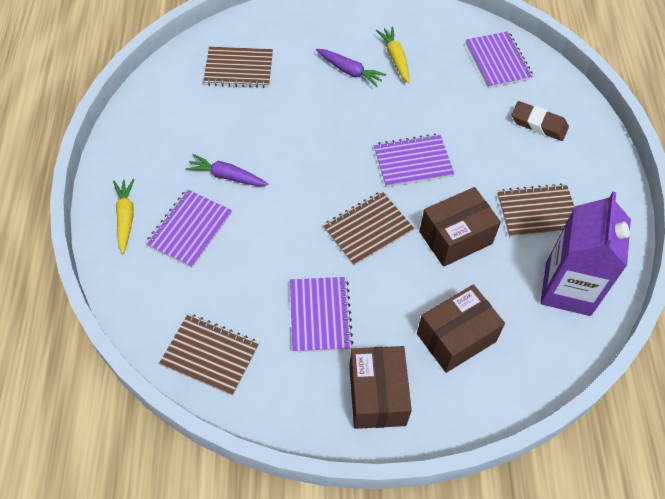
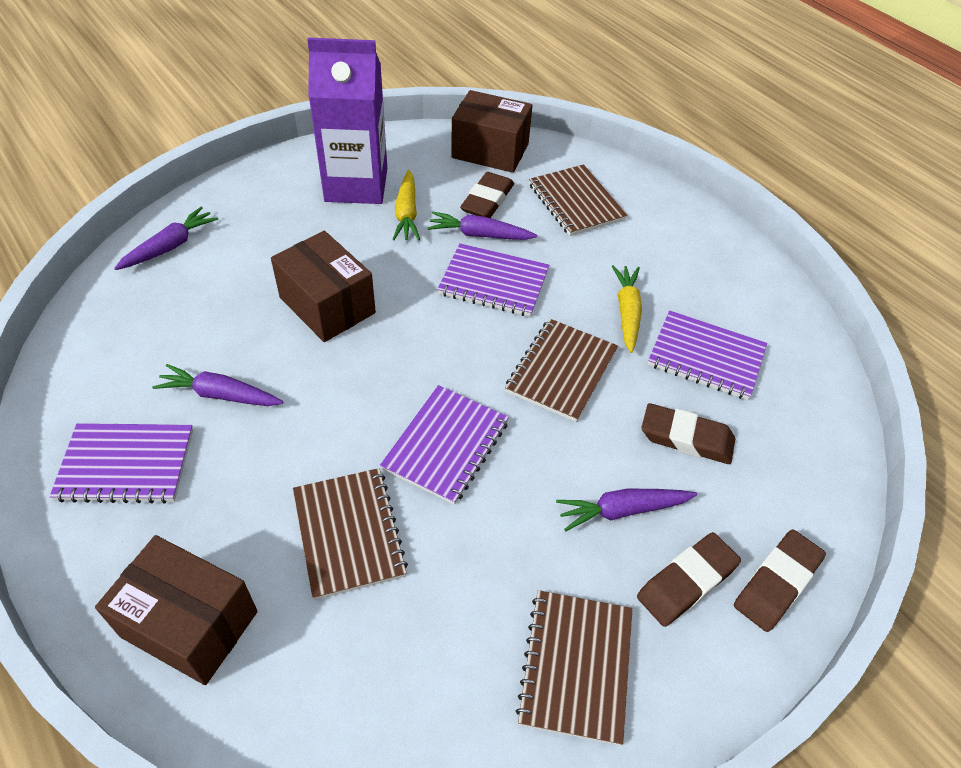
brown eraser: 1 -> 4
purple carrot: 2 -> 4

